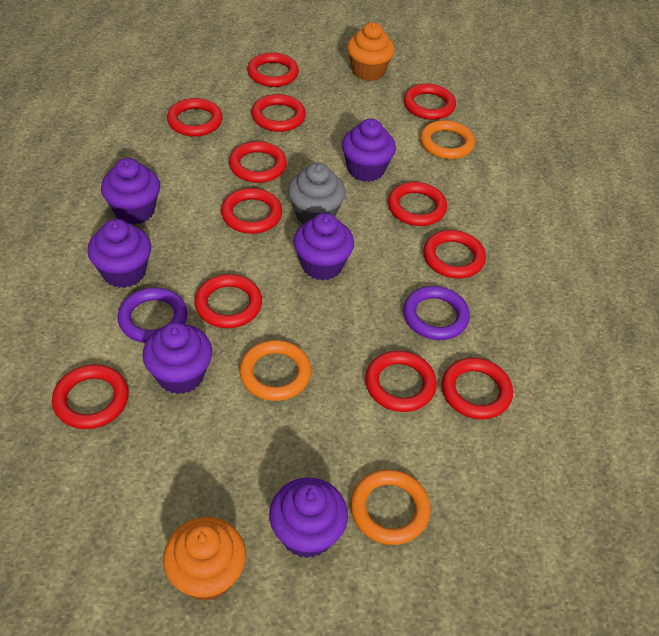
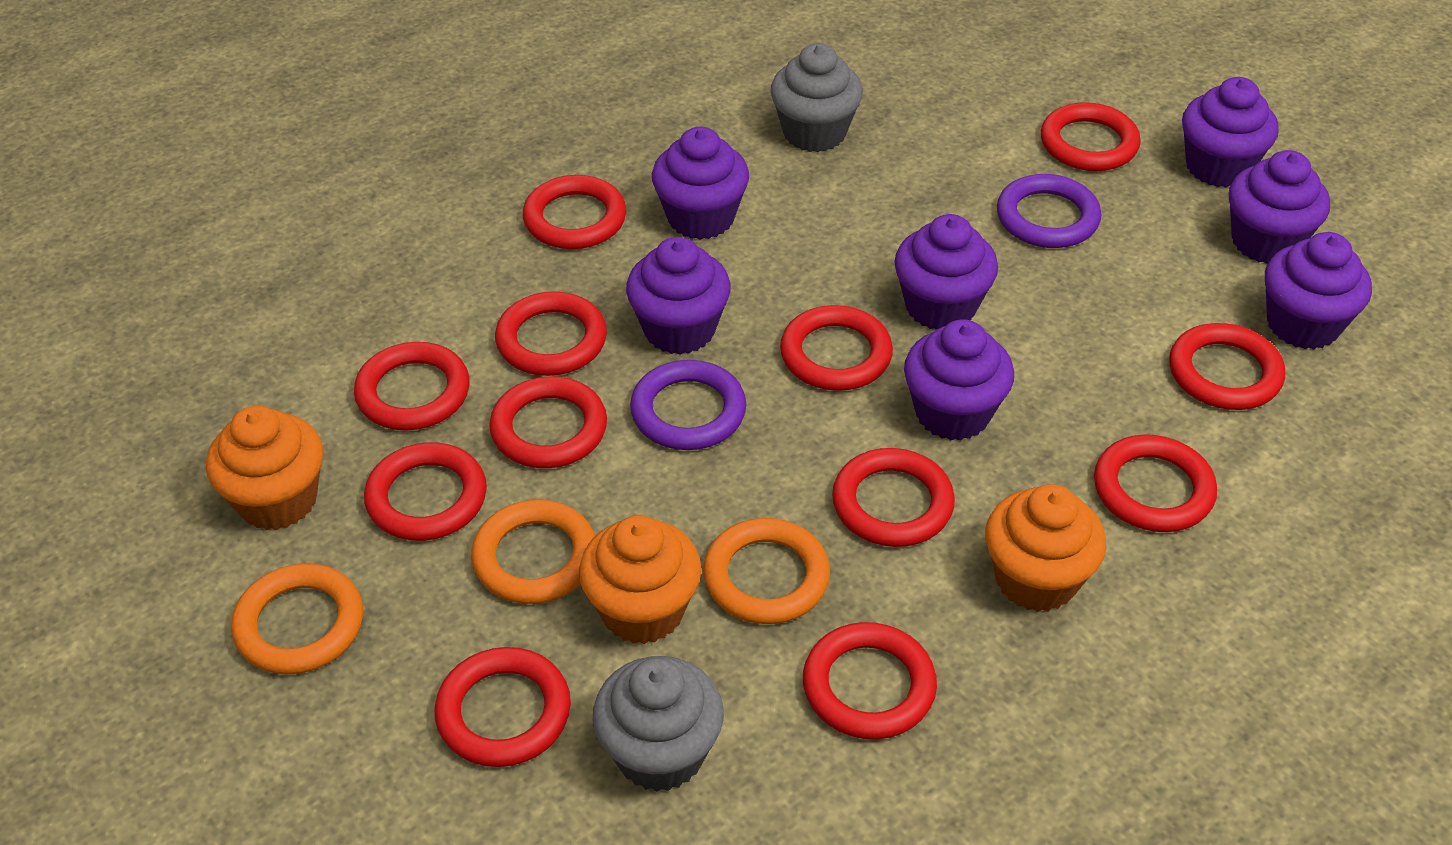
grey cupcake: 1 -> 2
orange cupcake: 2 -> 3
purple cupcake: 6 -> 7

